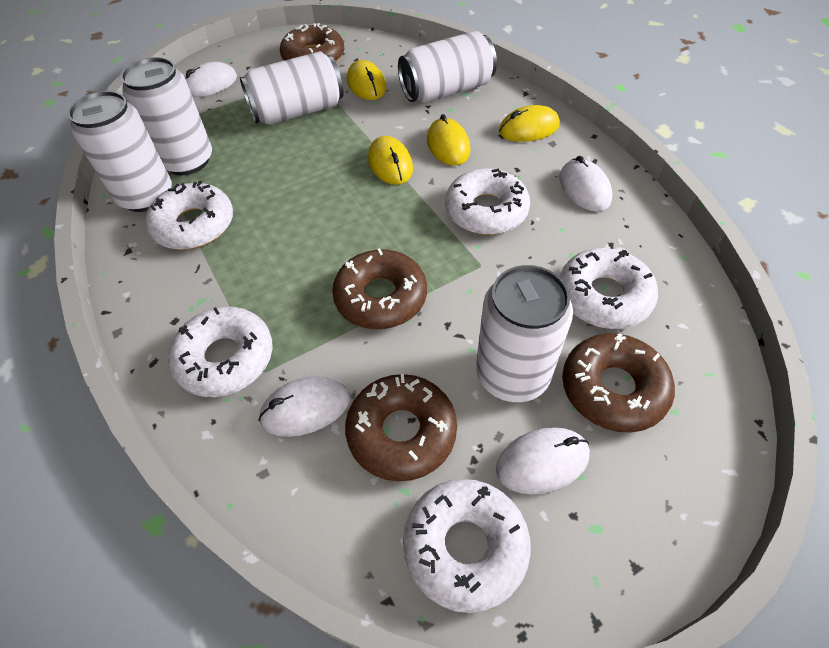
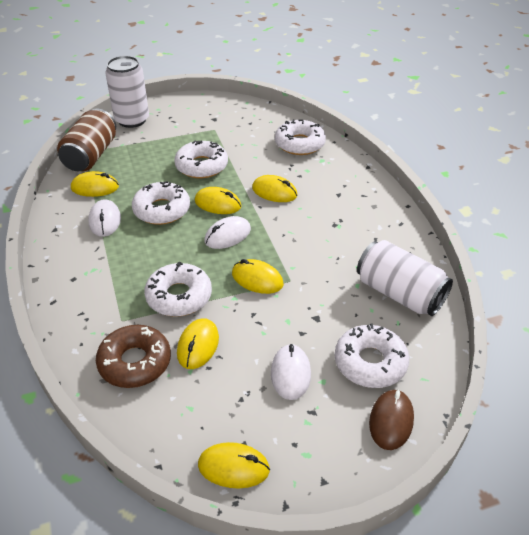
brown can: 0 -> 1
brown donut: 4 -> 1
brown mouse: 0 -> 1
white can: 5 -> 2
white mouse: 4 -> 3
yellow mouse: 4 -> 6

